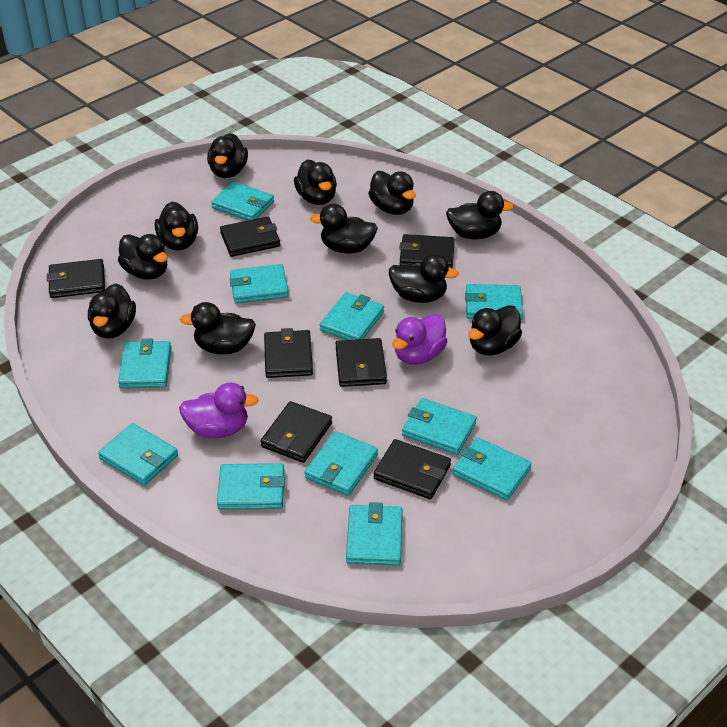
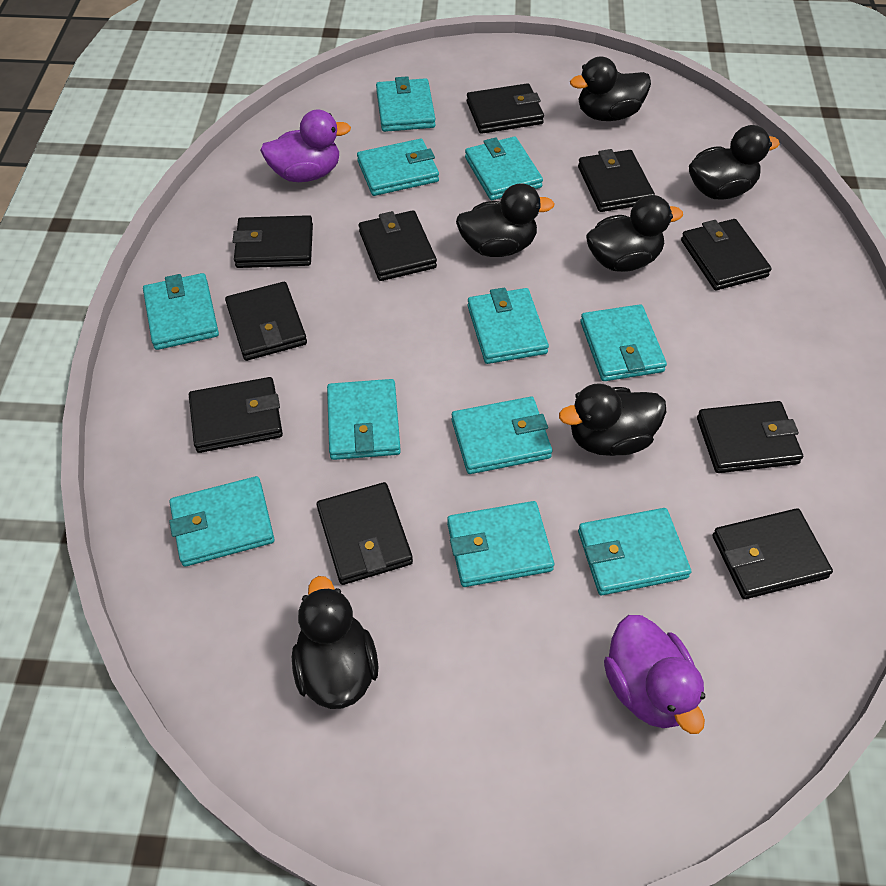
black duck: 11 -> 6
black wallet: 7 -> 10

